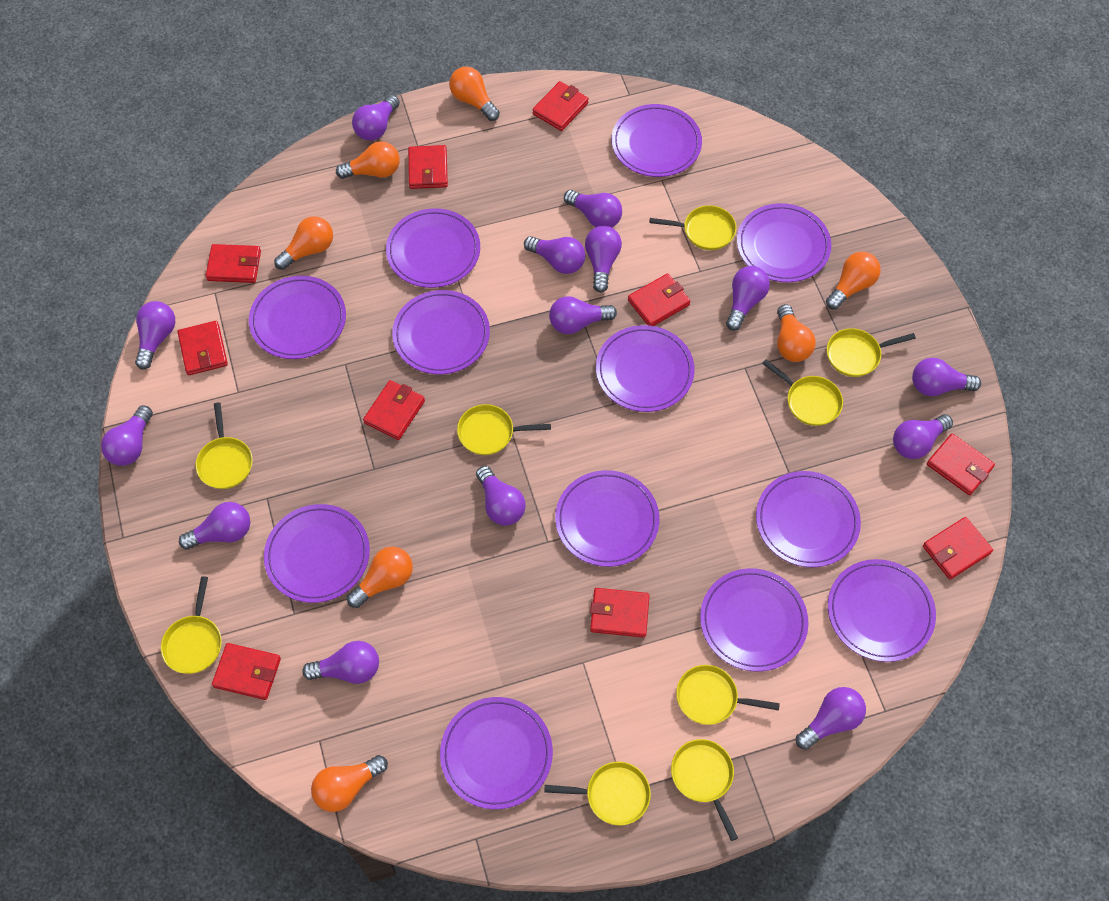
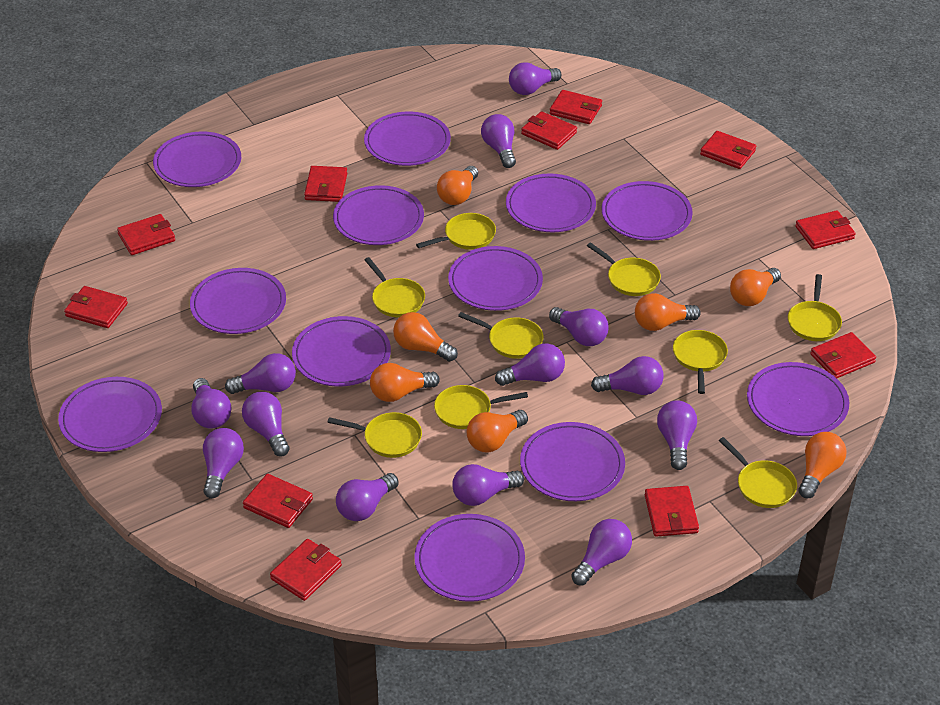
purple light bulb: 14 -> 13
red wallet: 10 -> 11

